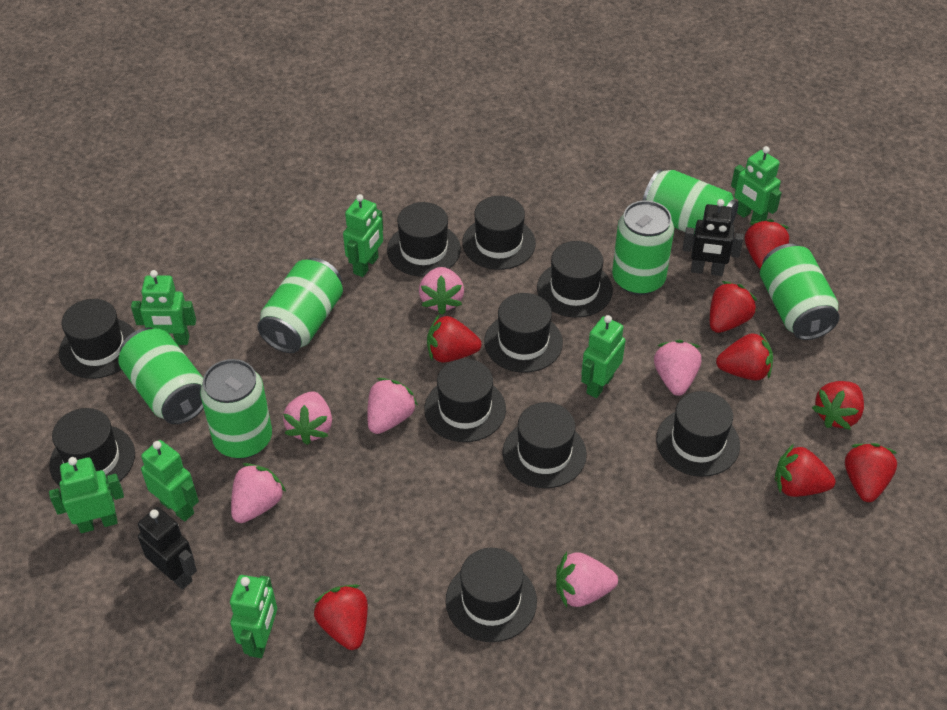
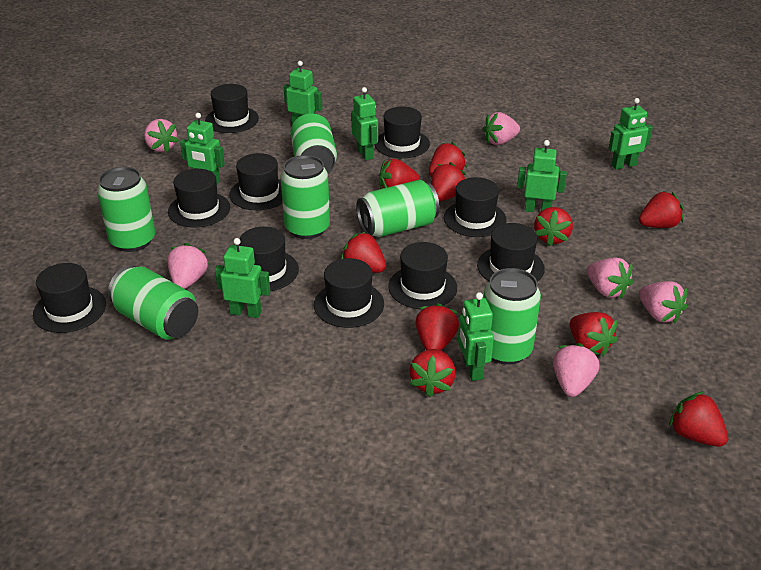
black robot: 2 -> 0
red strawberry: 8 -> 10

